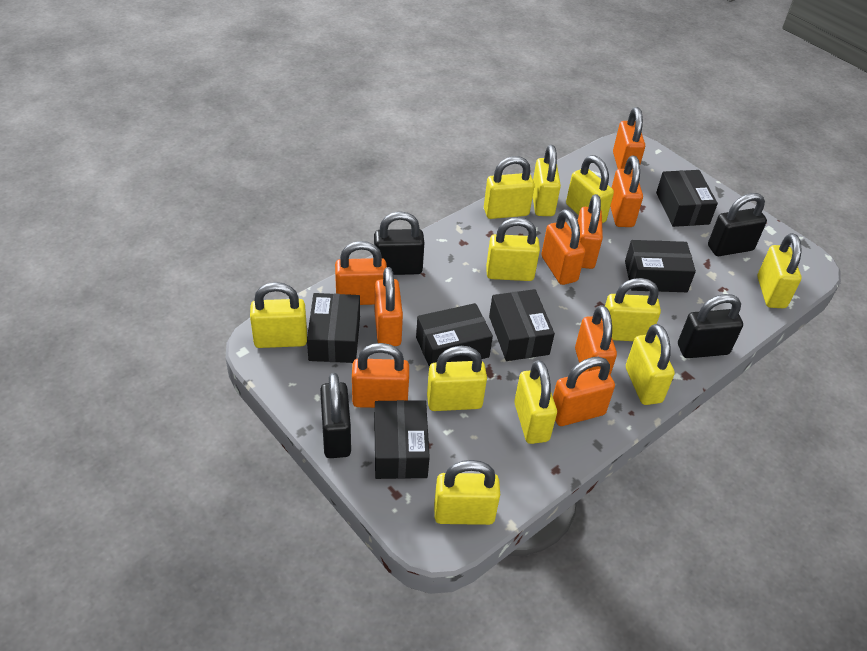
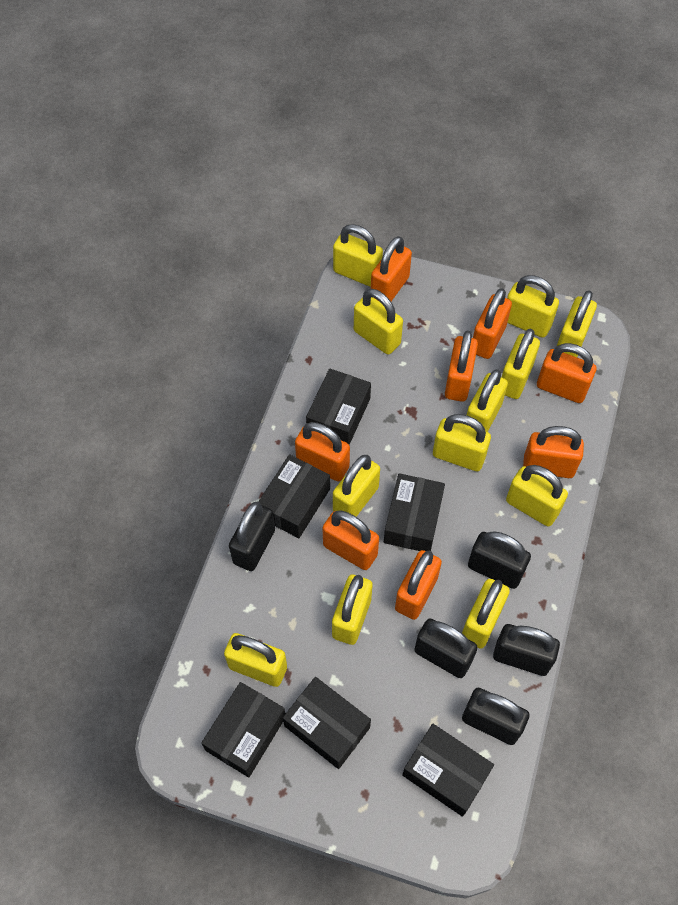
black padlock: 4 -> 5
orange padlock: 9 -> 8
yellow padlock: 11 -> 12

